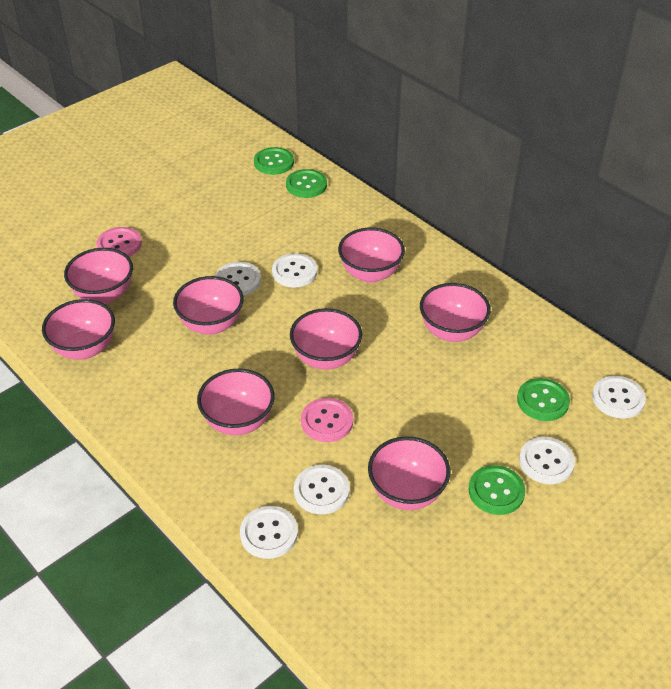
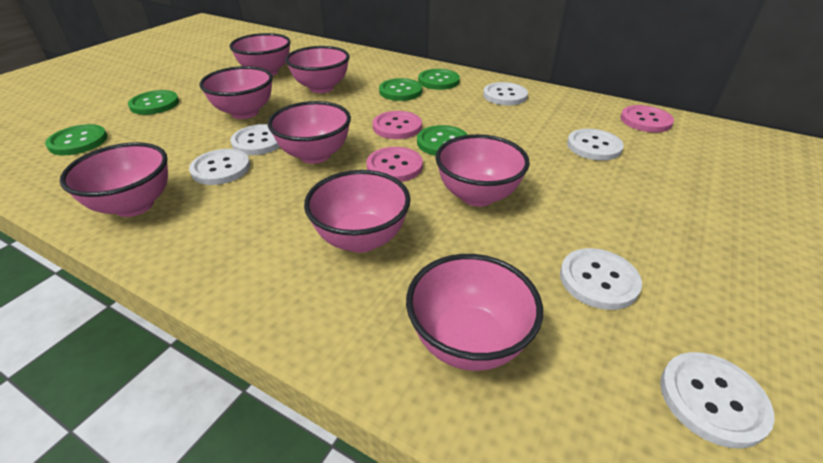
green button: 4 -> 5
pink button: 2 -> 3

